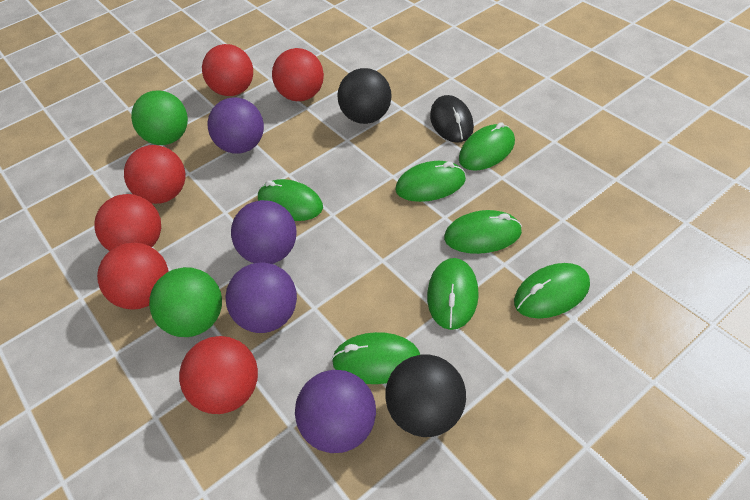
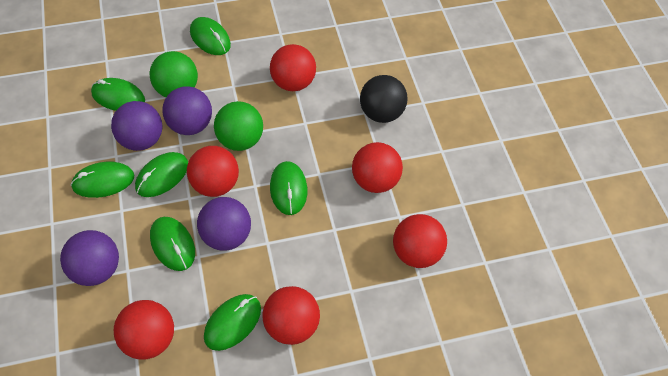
black ball: 2 -> 1
black mouse: 1 -> 0

